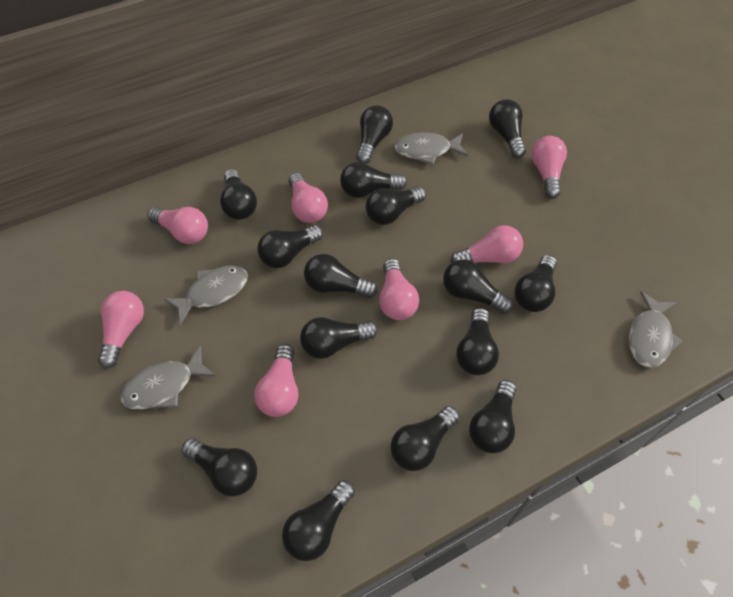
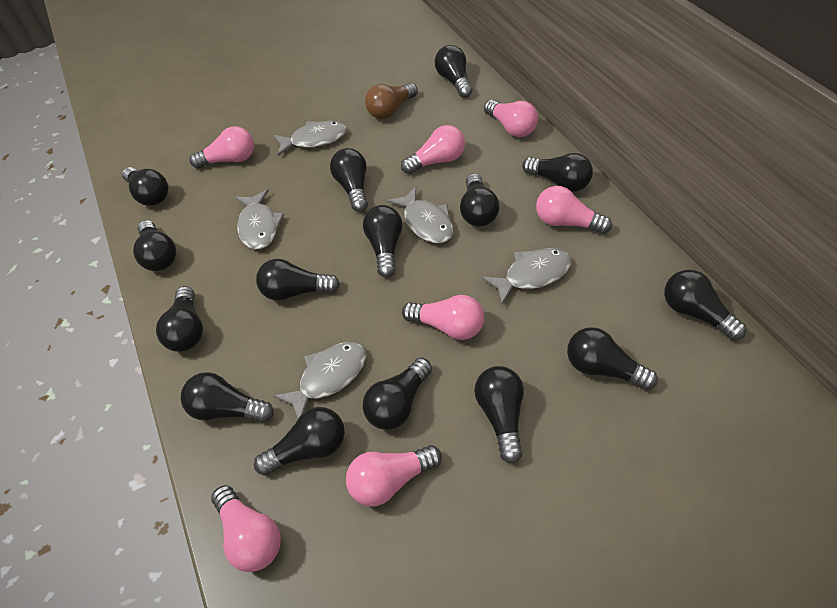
brown light bulb: 0 -> 1
grey fish: 4 -> 5

